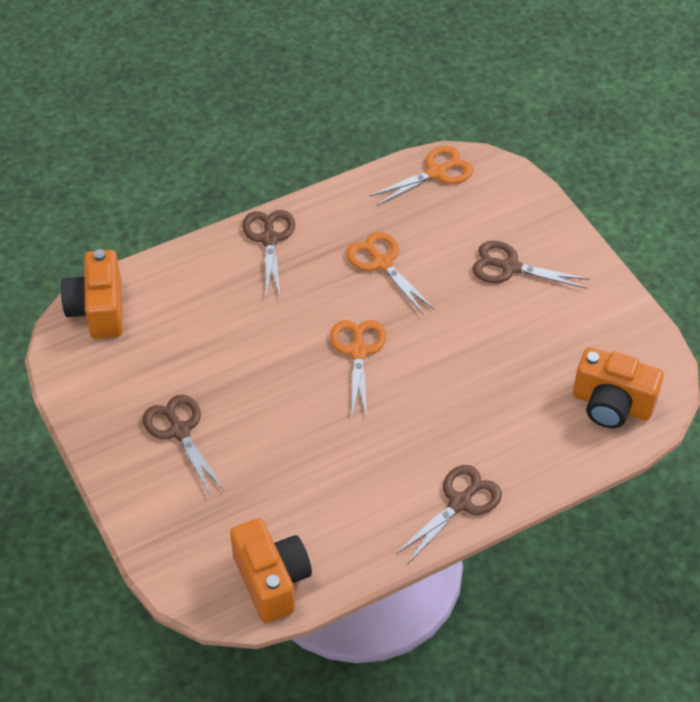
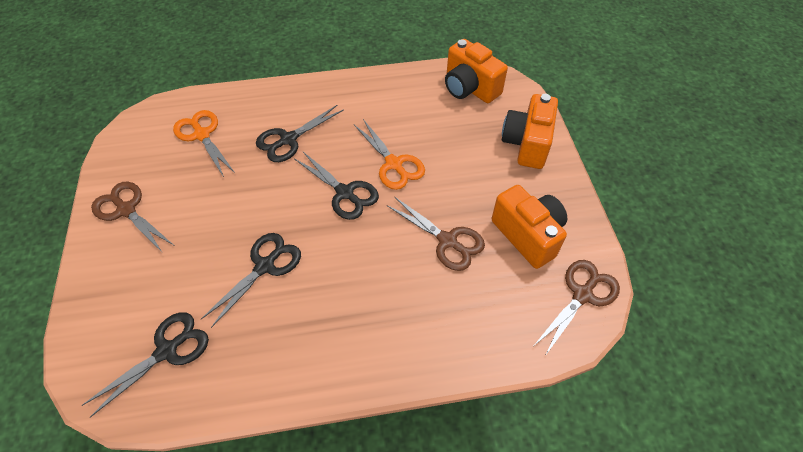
black scissors: 0 -> 4
brown scissors: 4 -> 3
orange scissors: 3 -> 2

